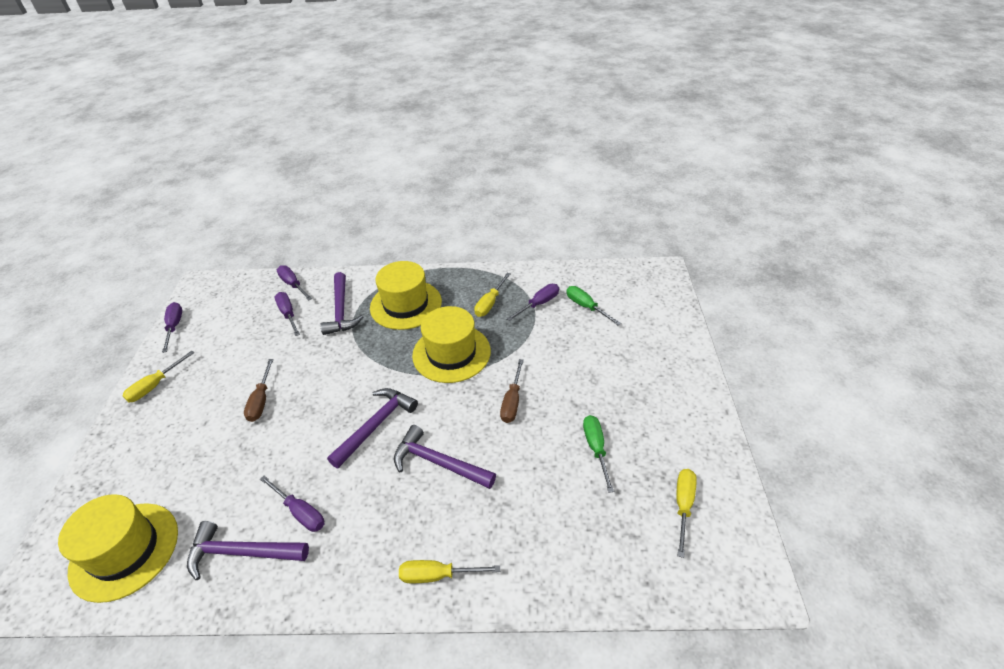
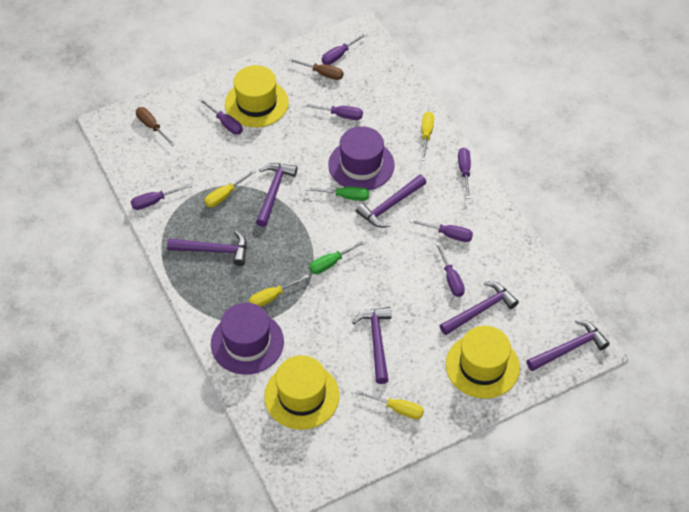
purple hammer: 4 -> 6
purple hat: 0 -> 2
purple screwdriver: 5 -> 7

